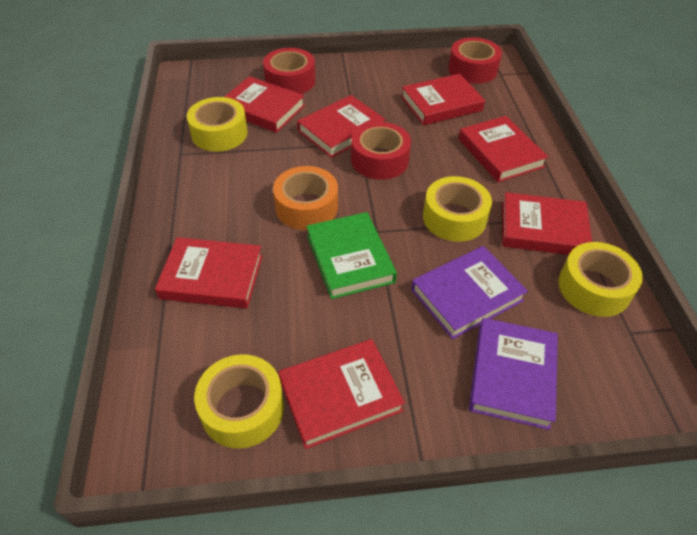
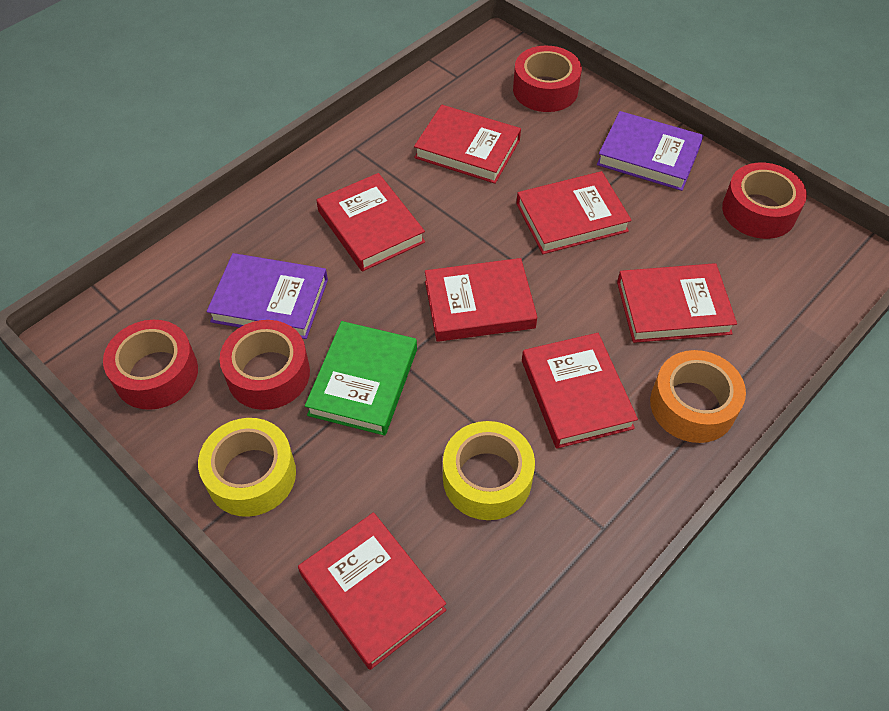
red tape: 3 -> 4
yellow tape: 4 -> 2

